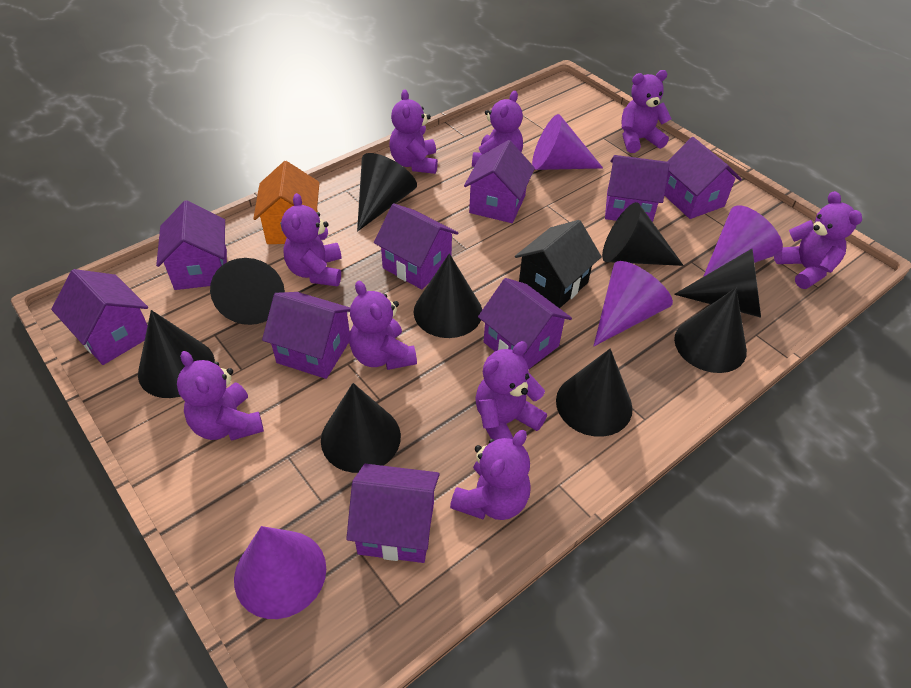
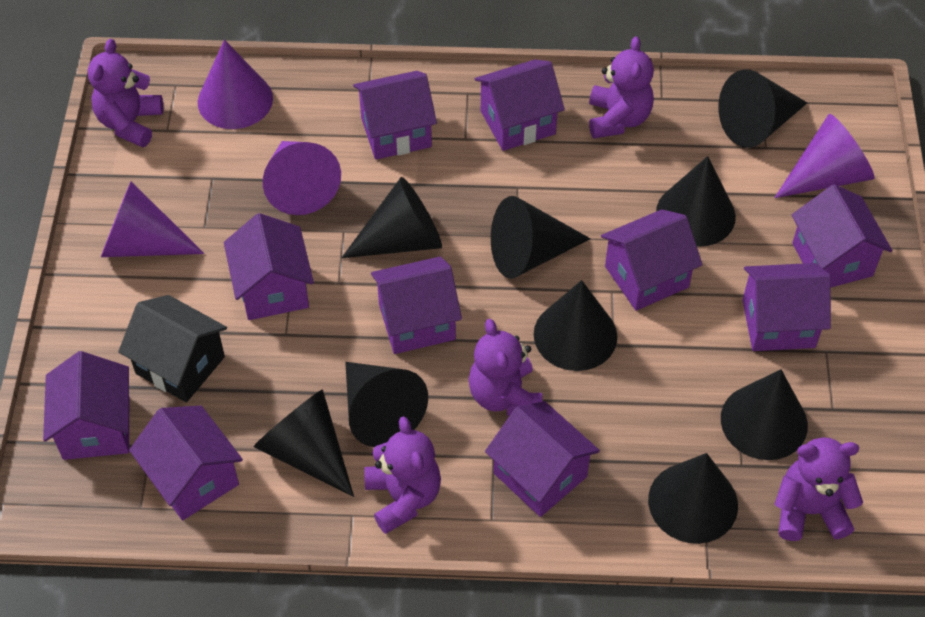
orange house: 1 -> 0
purple house: 9 -> 10
purple teddy bear: 9 -> 5

